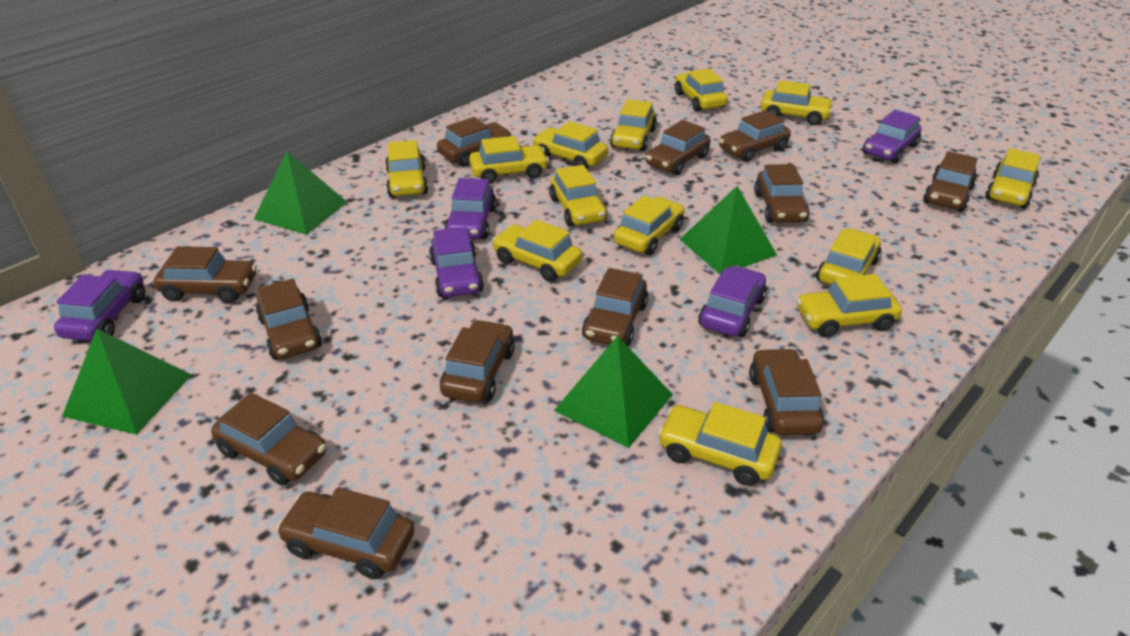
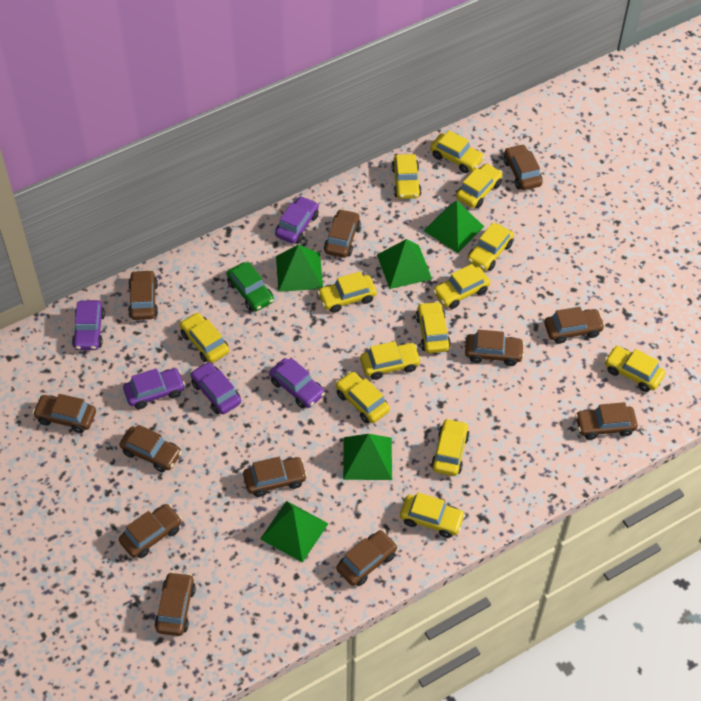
green car: 0 -> 1
green pyramid: 4 -> 5

